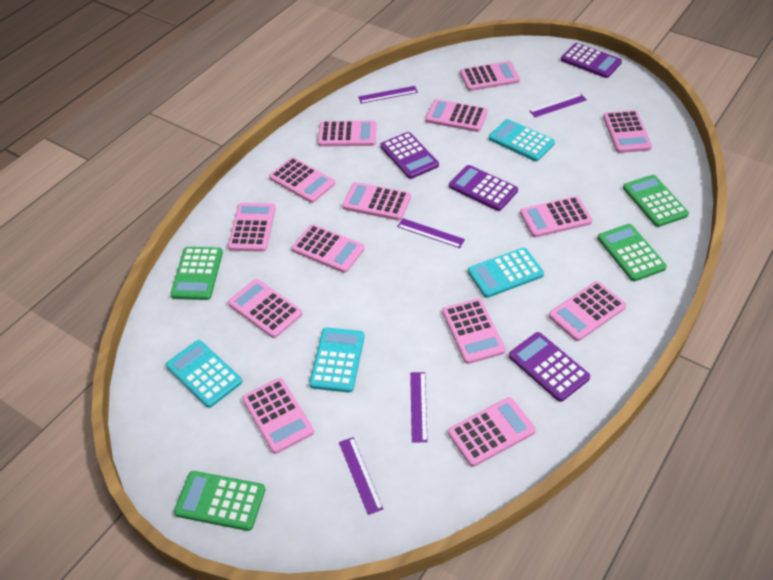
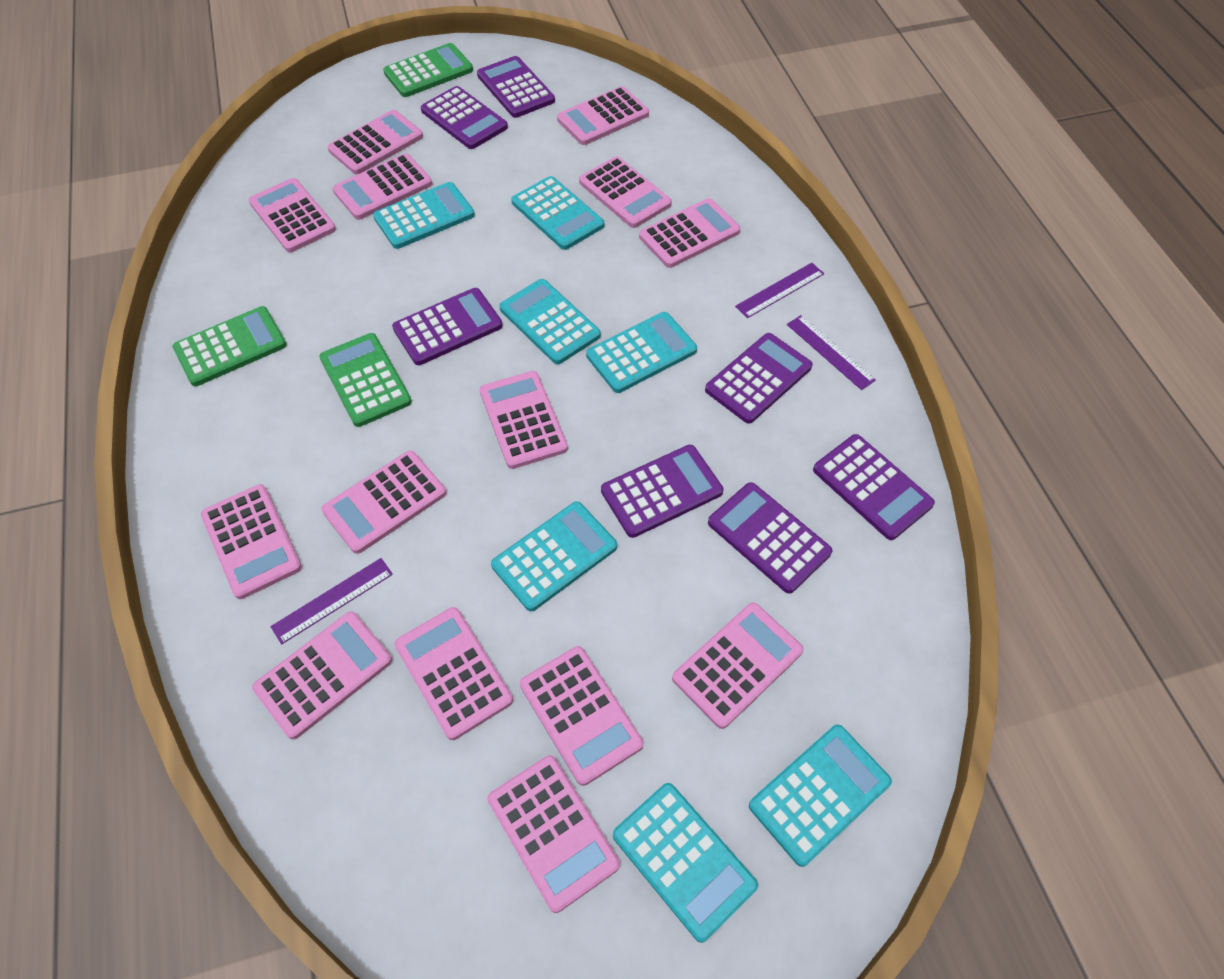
green calculator: 4 -> 3
purple calculator: 4 -> 7
purple ruler: 5 -> 3
turquoise calculator: 4 -> 7

